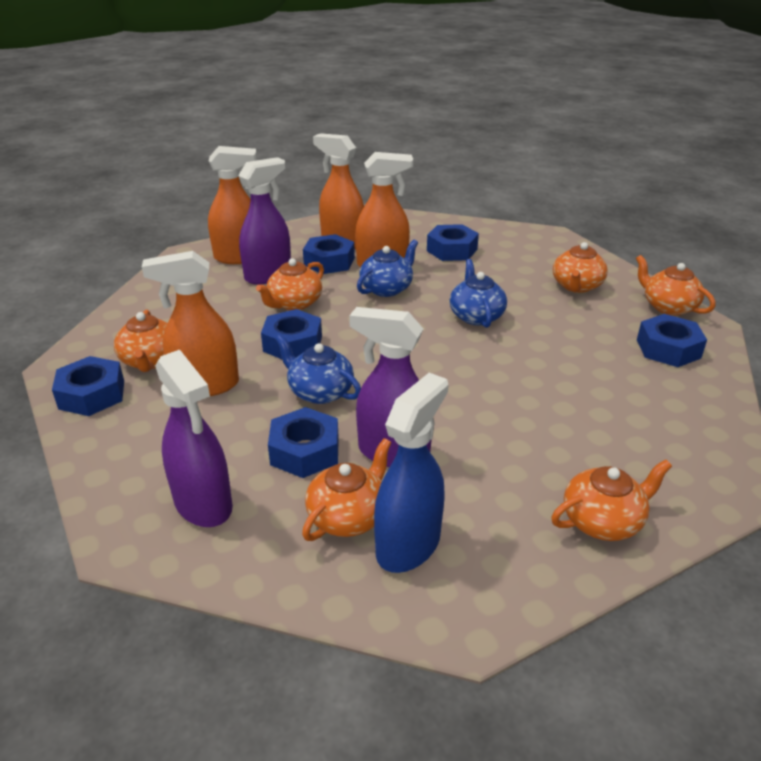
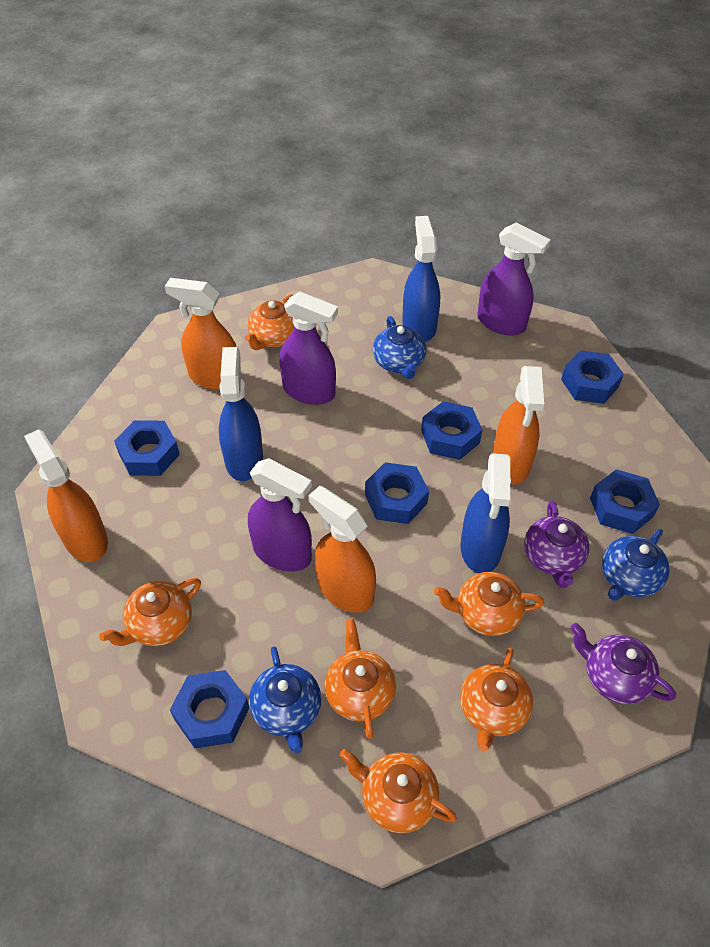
blue spray bottle: 1 -> 3
purple teapot: 0 -> 2

